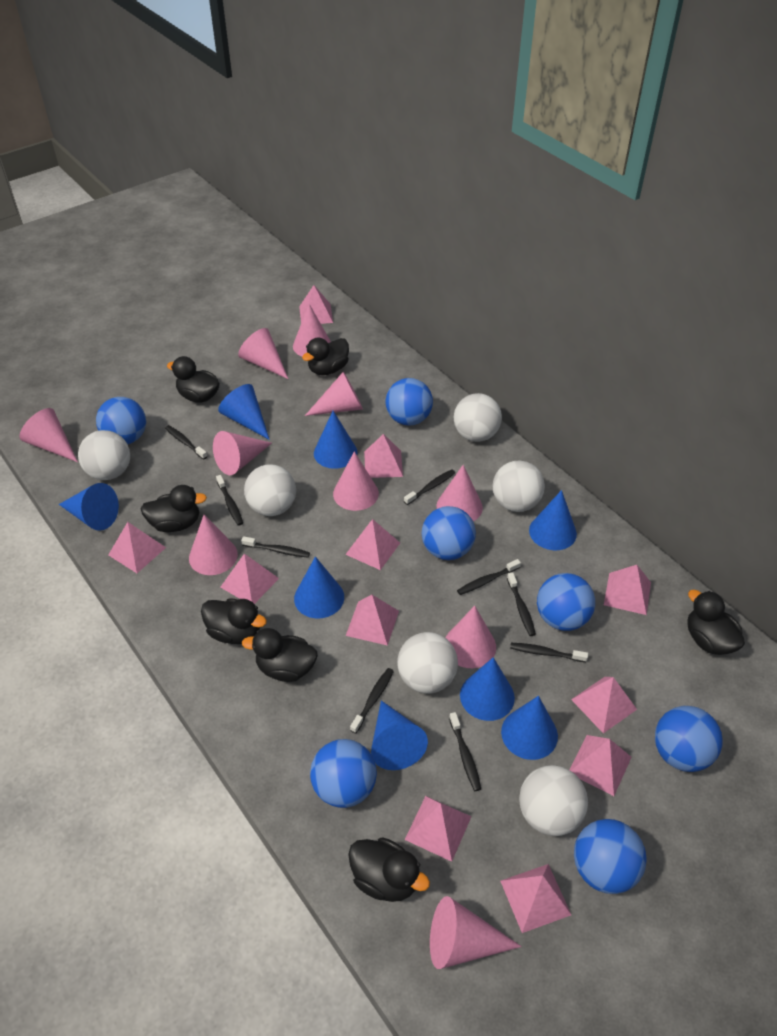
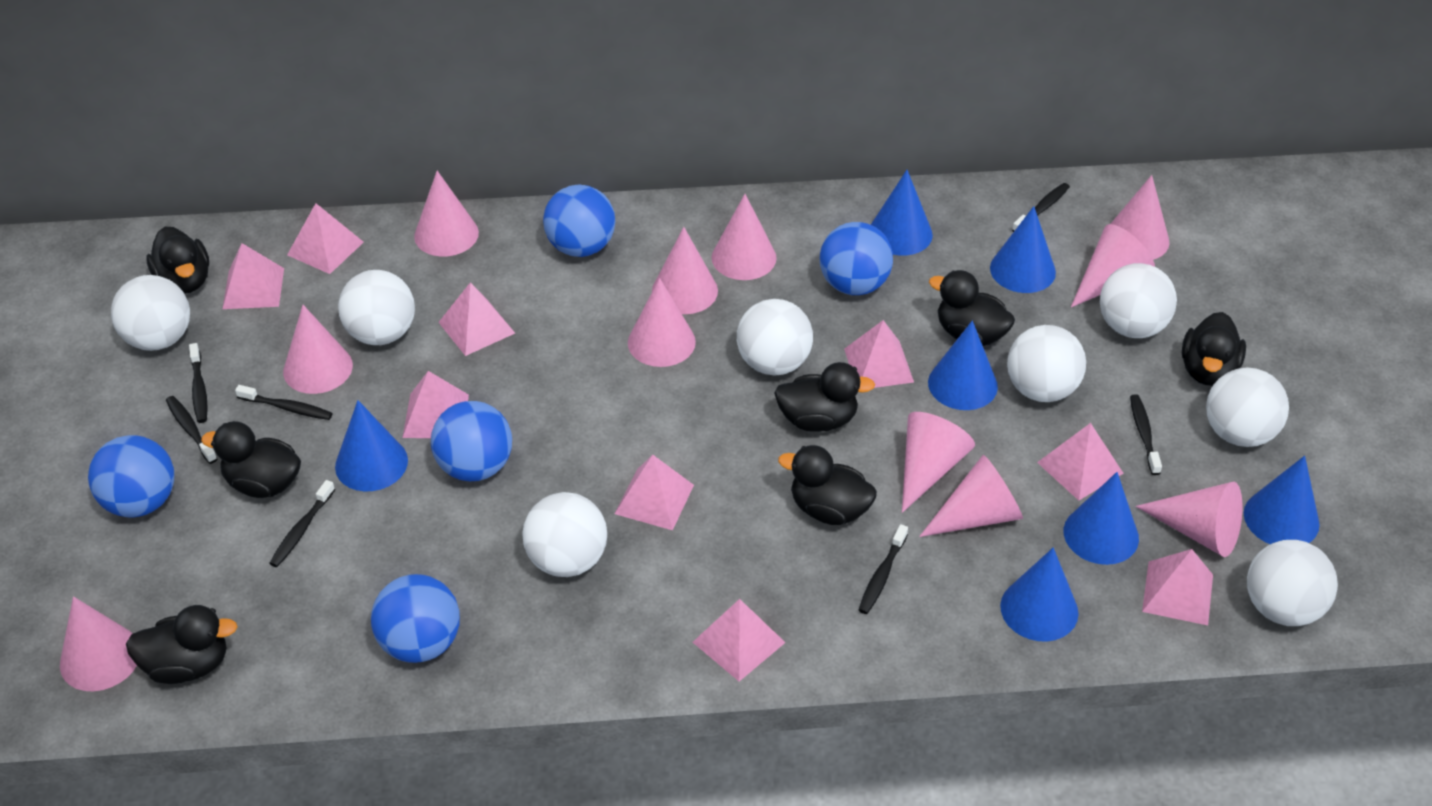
black toothbrush: 9 -> 7
blue ball: 7 -> 5
blue cone: 8 -> 7
pink cone: 10 -> 11
pink pyramid: 11 -> 9
white ball: 6 -> 8

